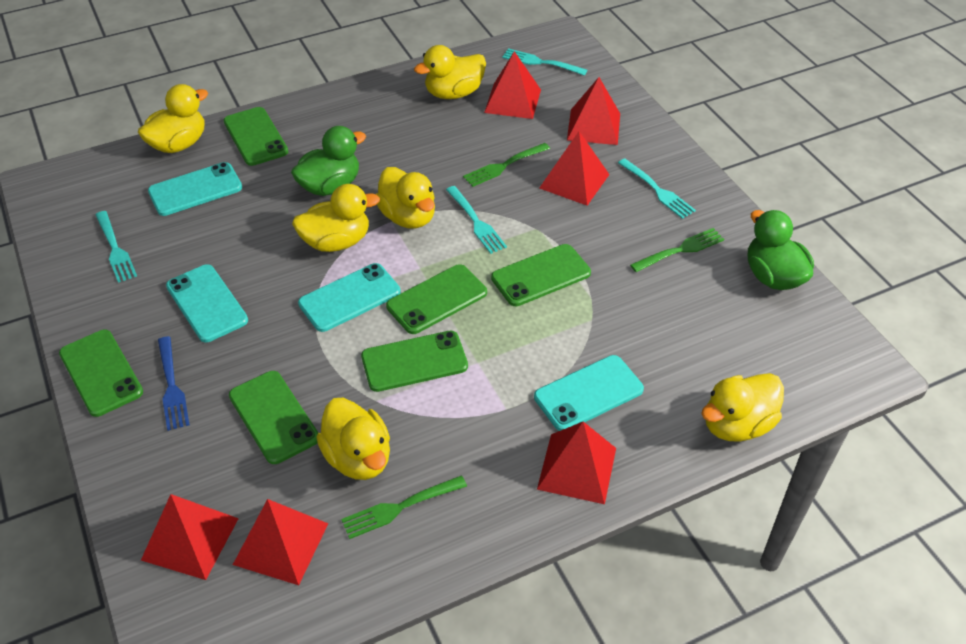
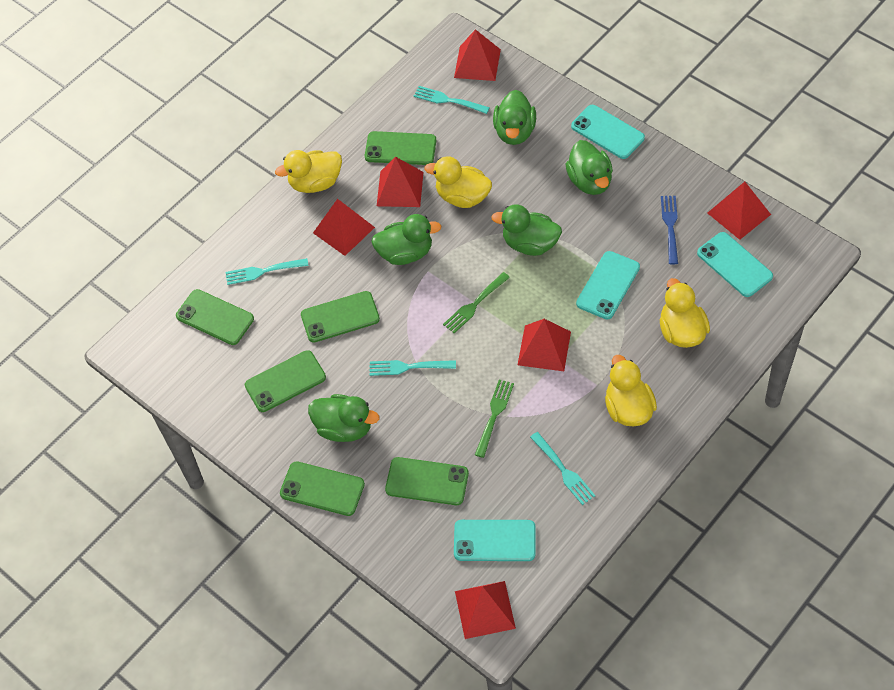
green duck: 2 -> 5
green fork: 3 -> 2
yellow duck: 6 -> 4

